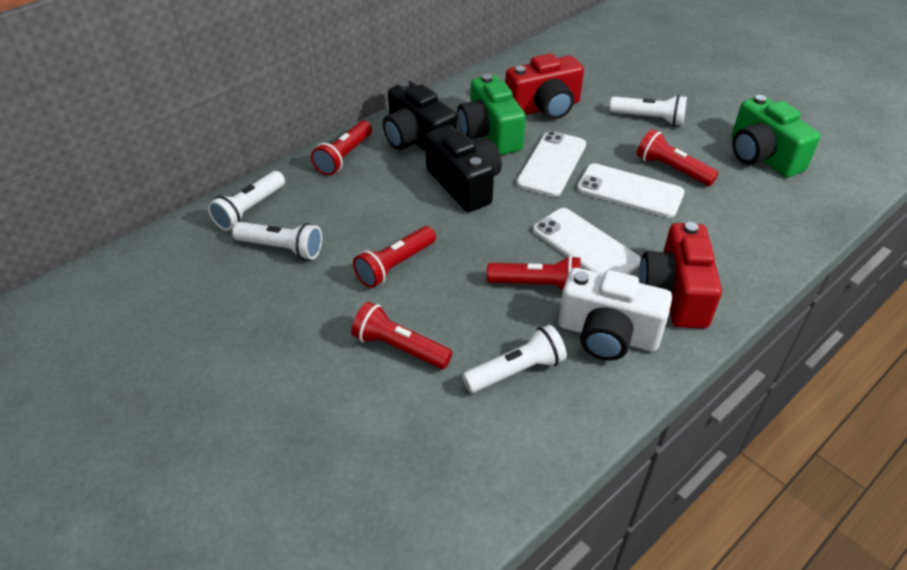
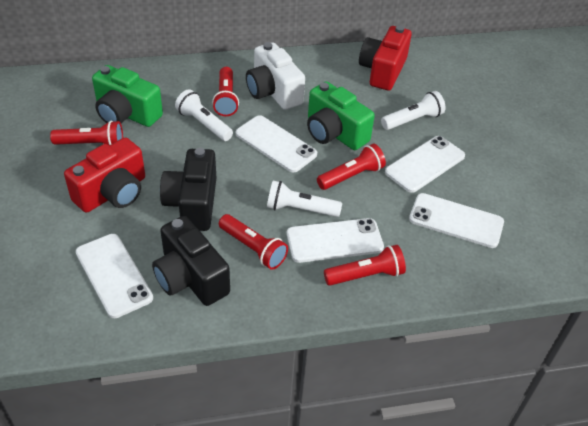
white flashlight: 4 -> 3
white phone: 3 -> 5

